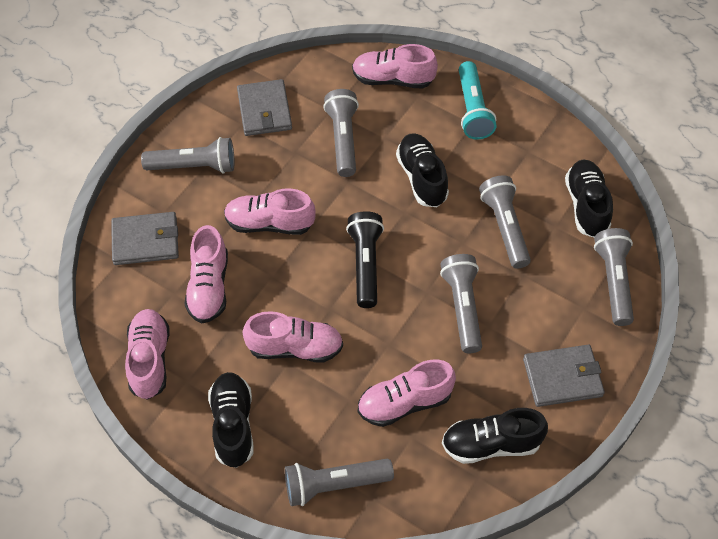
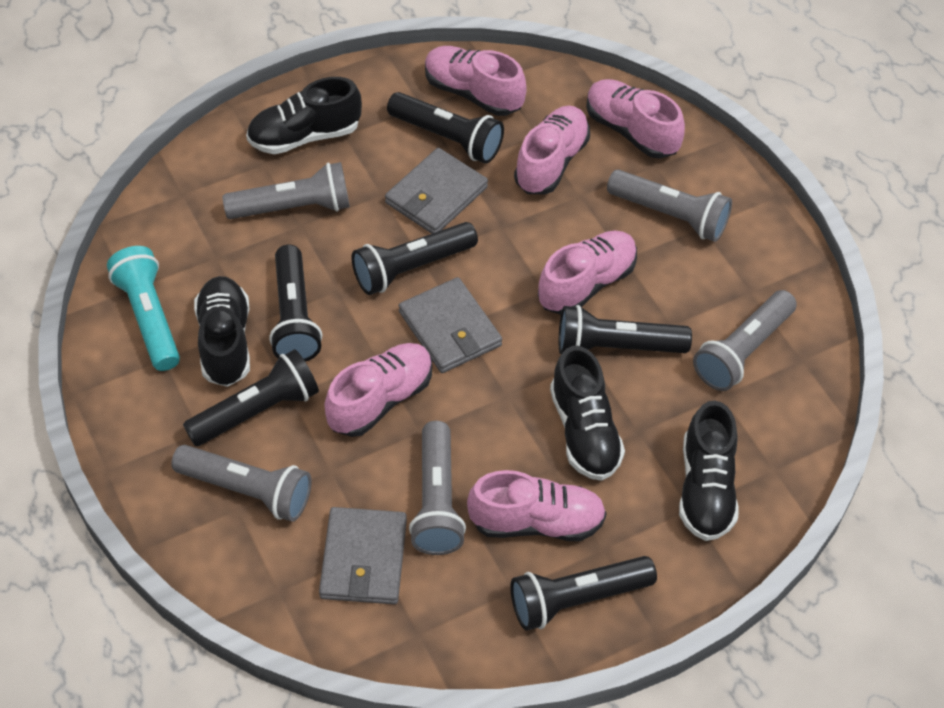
black flashlight: 1 -> 6
grey flashlight: 6 -> 5

